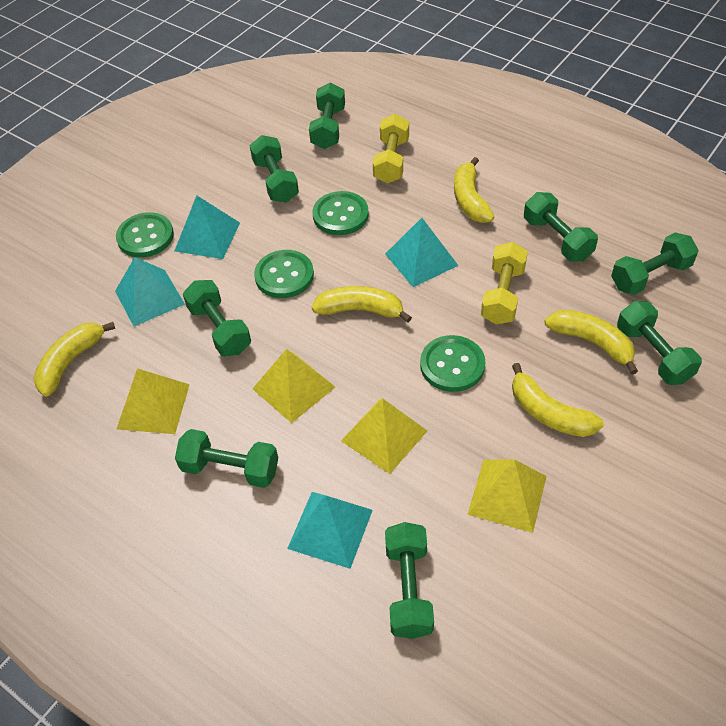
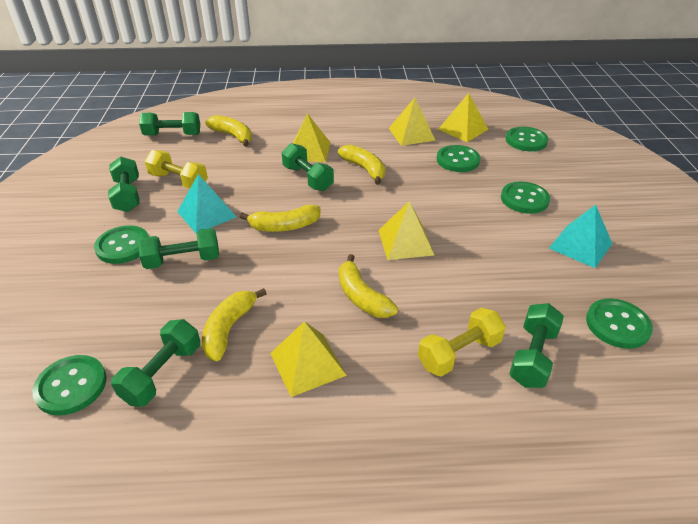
green button: 4 -> 6
green dumbbell: 8 -> 6
turquoise pyramid: 4 -> 2
yellow pyramid: 4 -> 5

